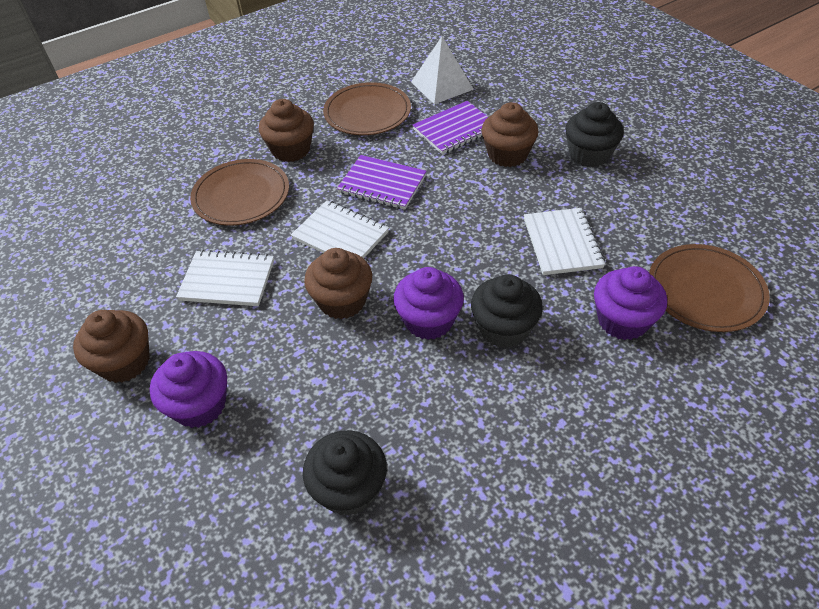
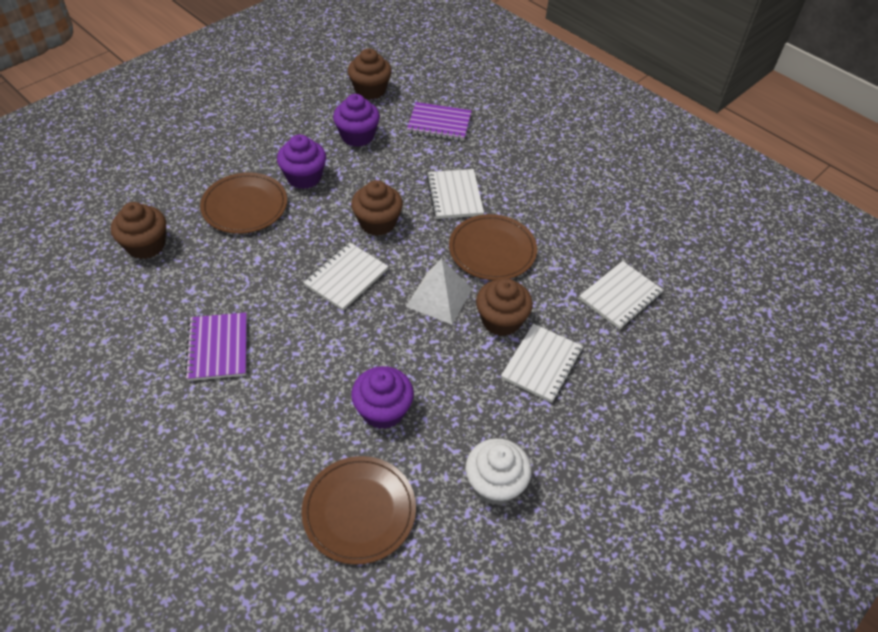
black cupcake: 3 -> 0
white cupcake: 0 -> 1
white notebook: 3 -> 4

